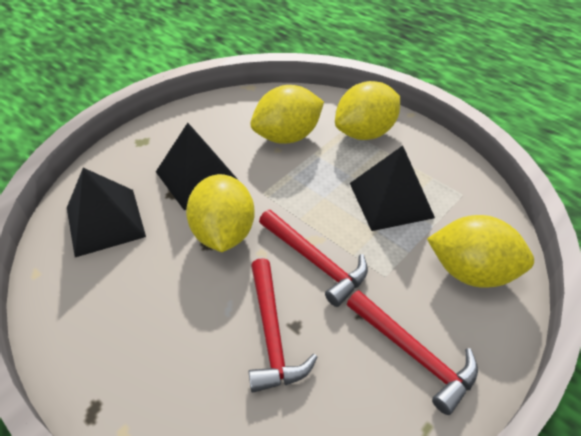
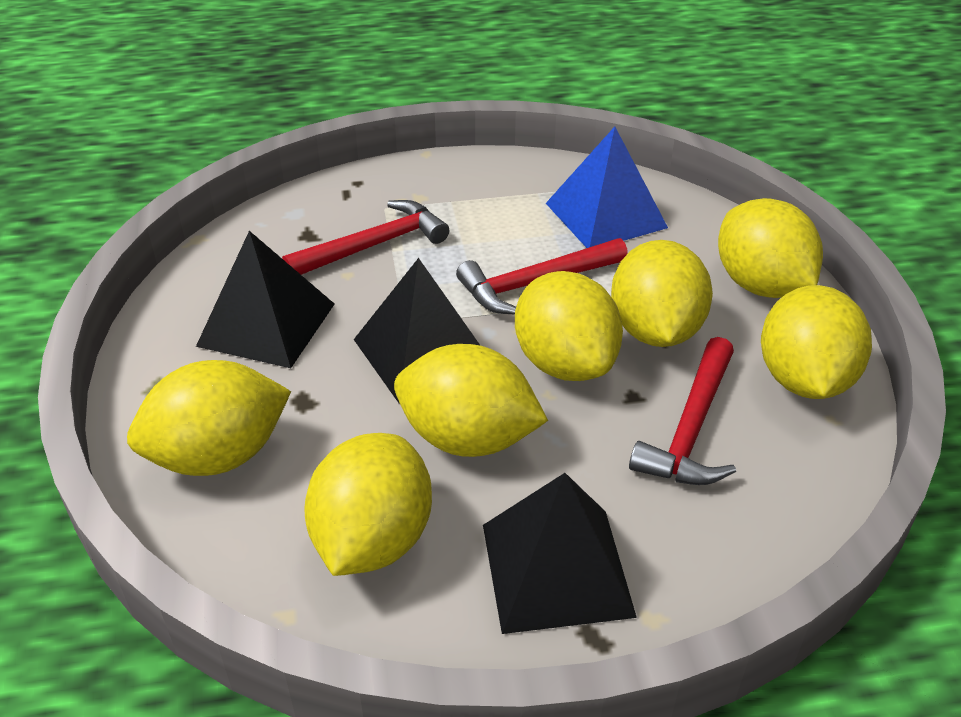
blue pyramid: 0 -> 1
yellow lemon: 4 -> 7

